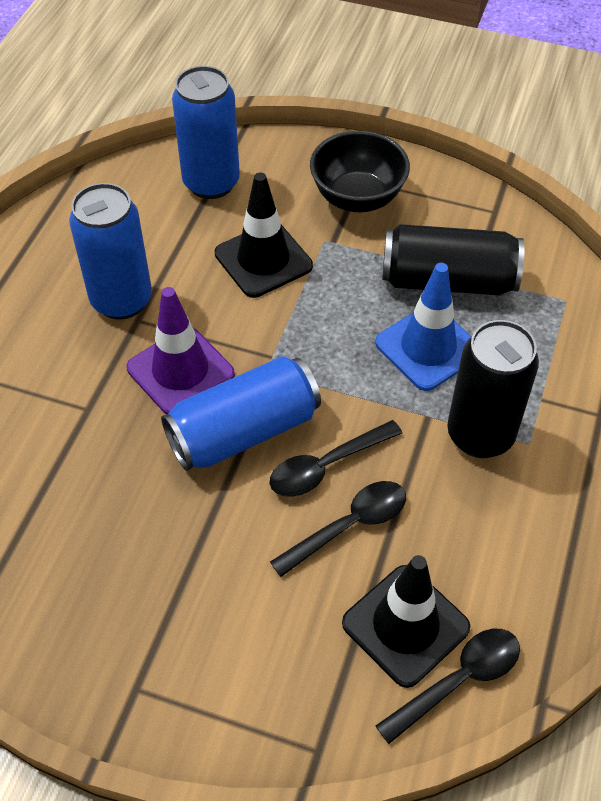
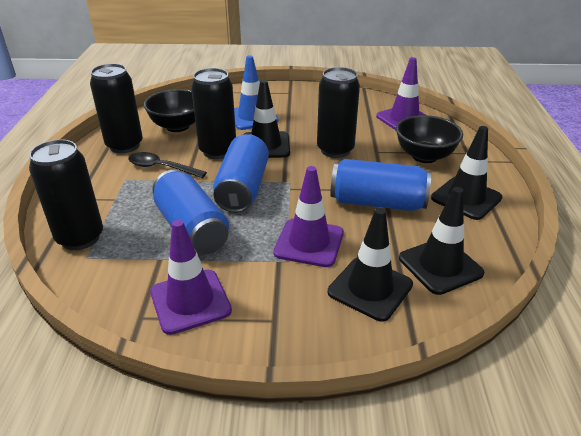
black bowl: 1 -> 2
black can: 2 -> 4
black spoon: 3 -> 1
black traffic cone: 2 -> 4
purple traffic cone: 1 -> 3

